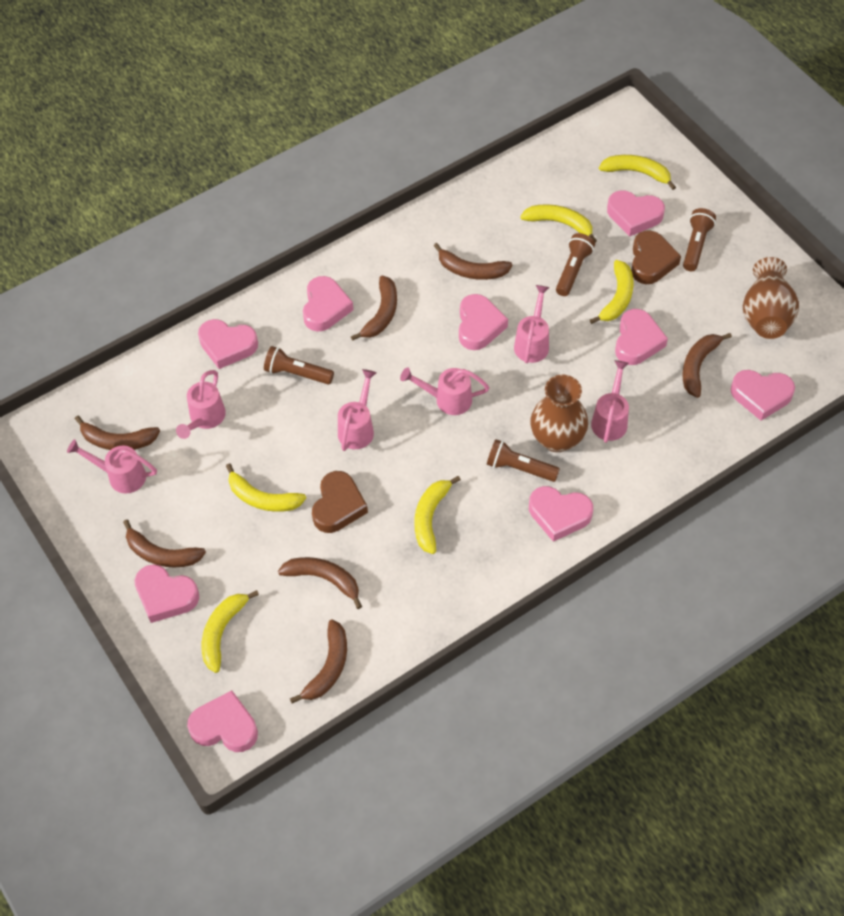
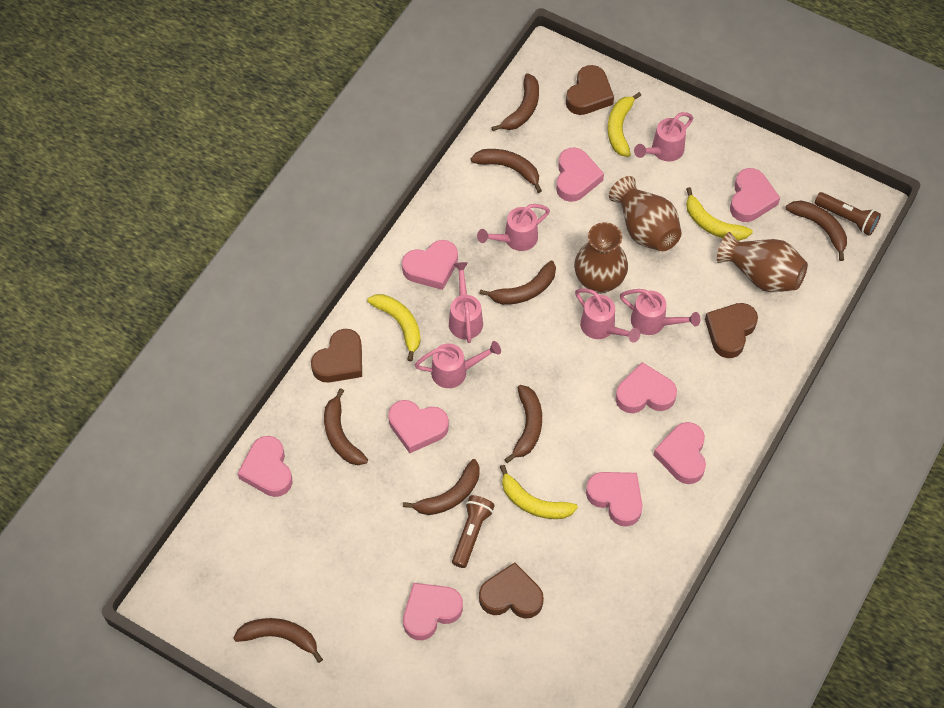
brown banana: 7 -> 8
brown flashlight: 4 -> 2
brown heart: 2 -> 4
brown vase: 2 -> 3
yellow banana: 6 -> 4

